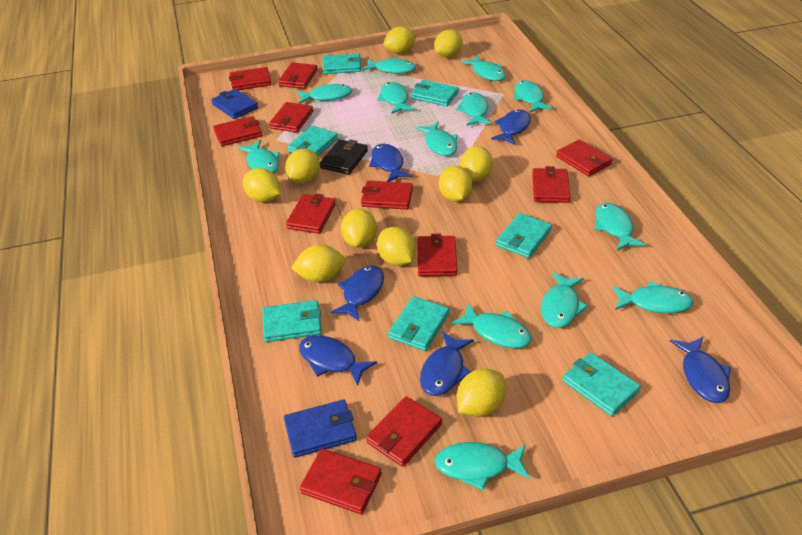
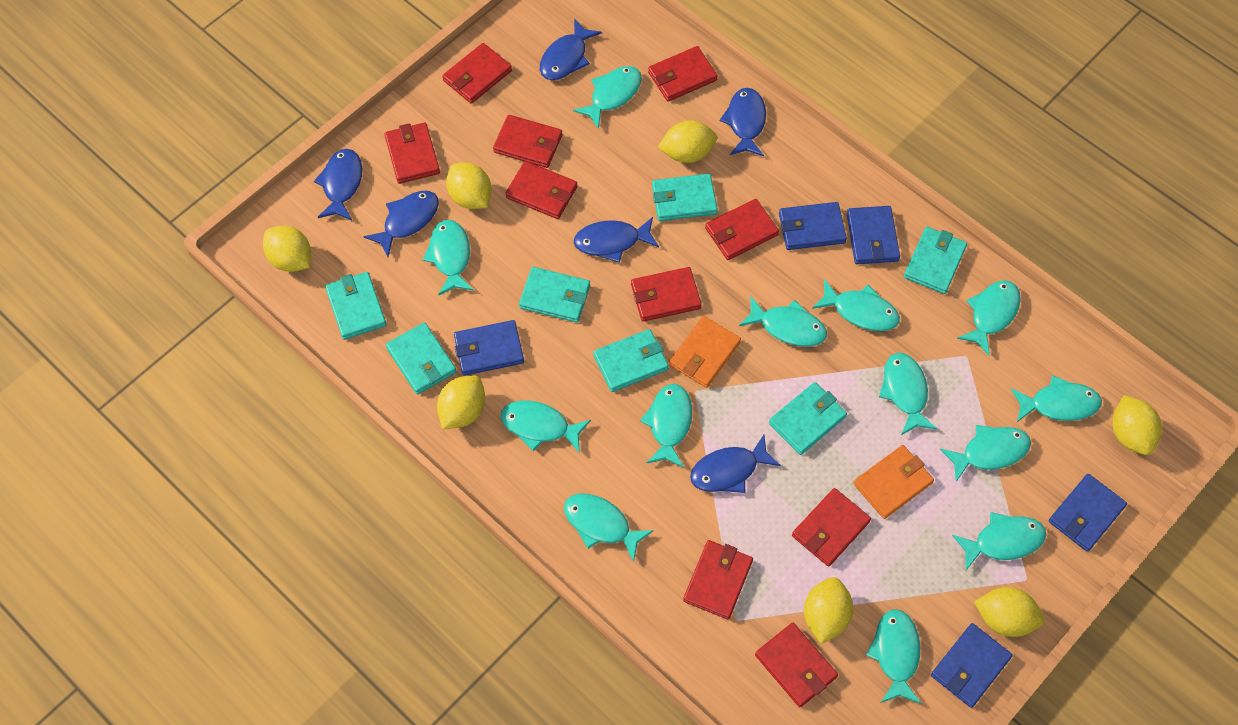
black wallet: 1 -> 0
blue wallet: 2 -> 5
orange wallet: 0 -> 2
red wallet: 11 -> 10
yellow lemon: 10 -> 7

